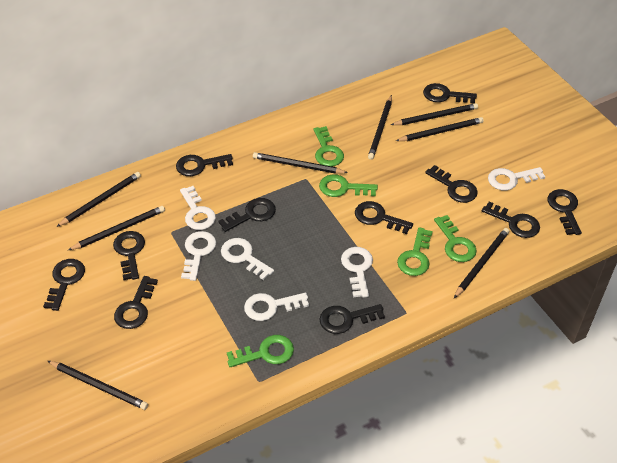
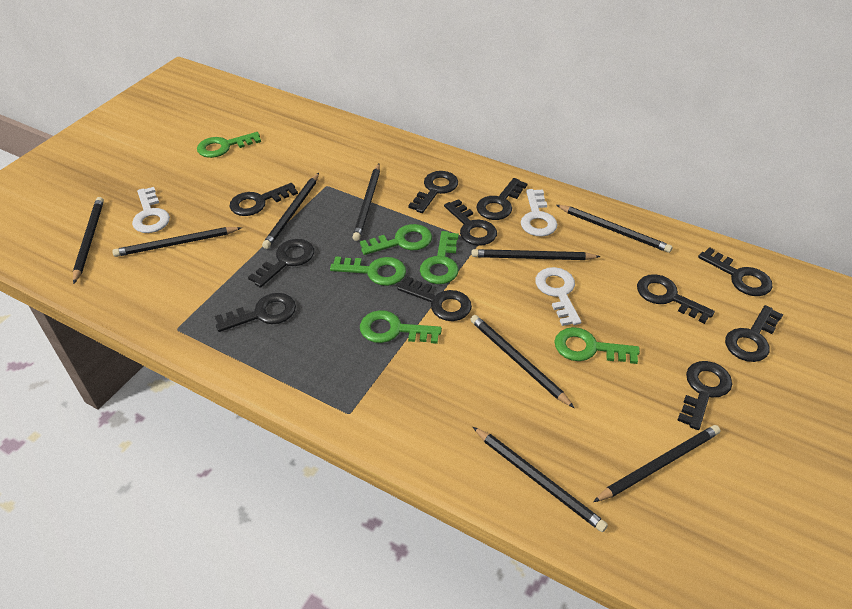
black pencil: 8 -> 9
green key: 5 -> 6
white key: 6 -> 3

